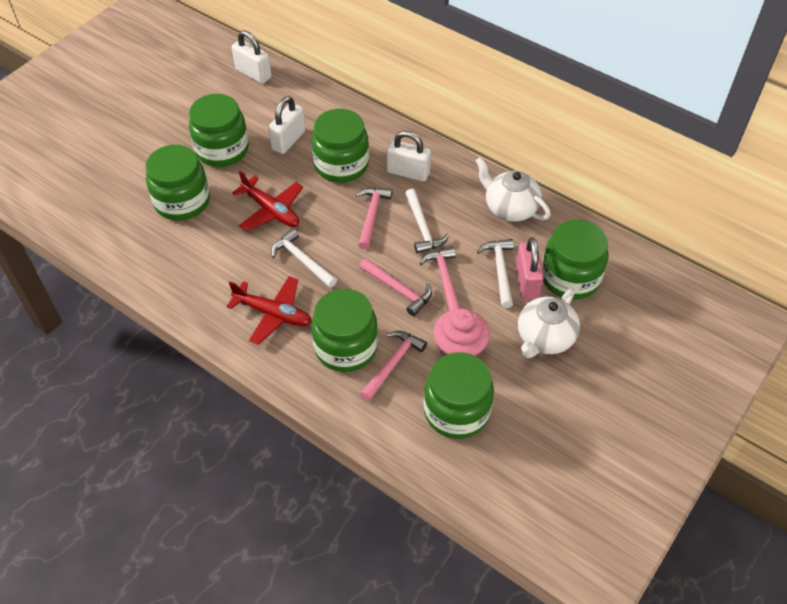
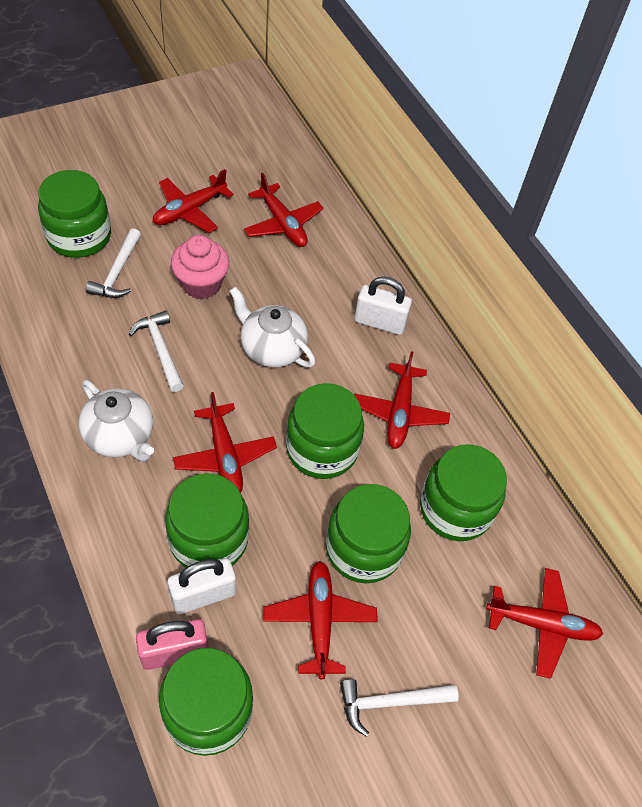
pink hammer: 4 -> 0
red plane: 2 -> 6
white padlock: 3 -> 2

